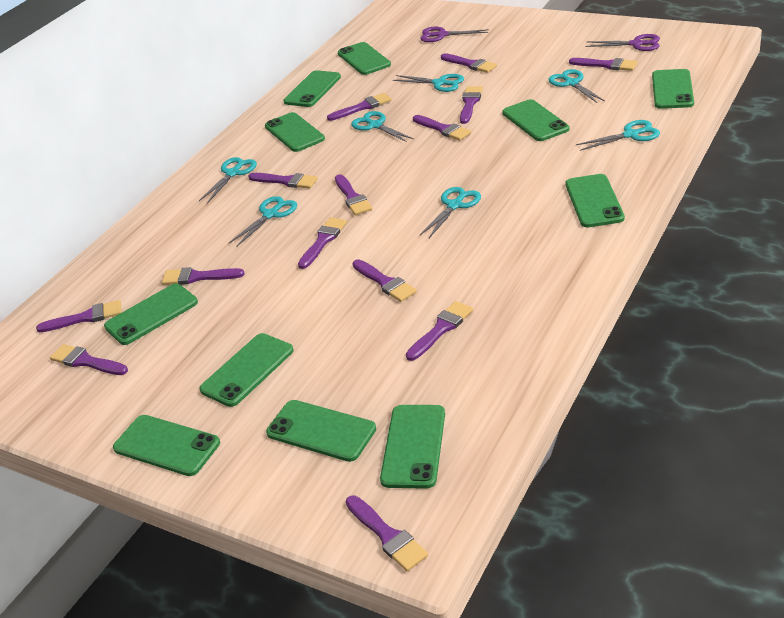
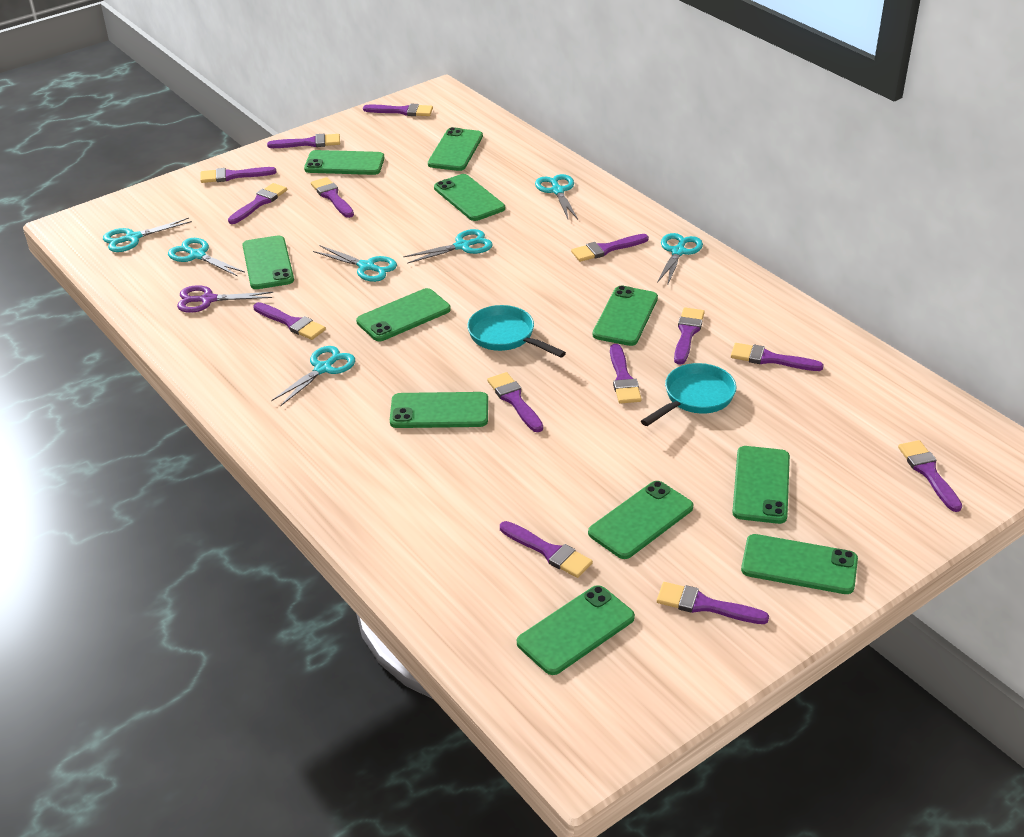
purple scissors: 2 -> 1
turquoise pan: 0 -> 2

